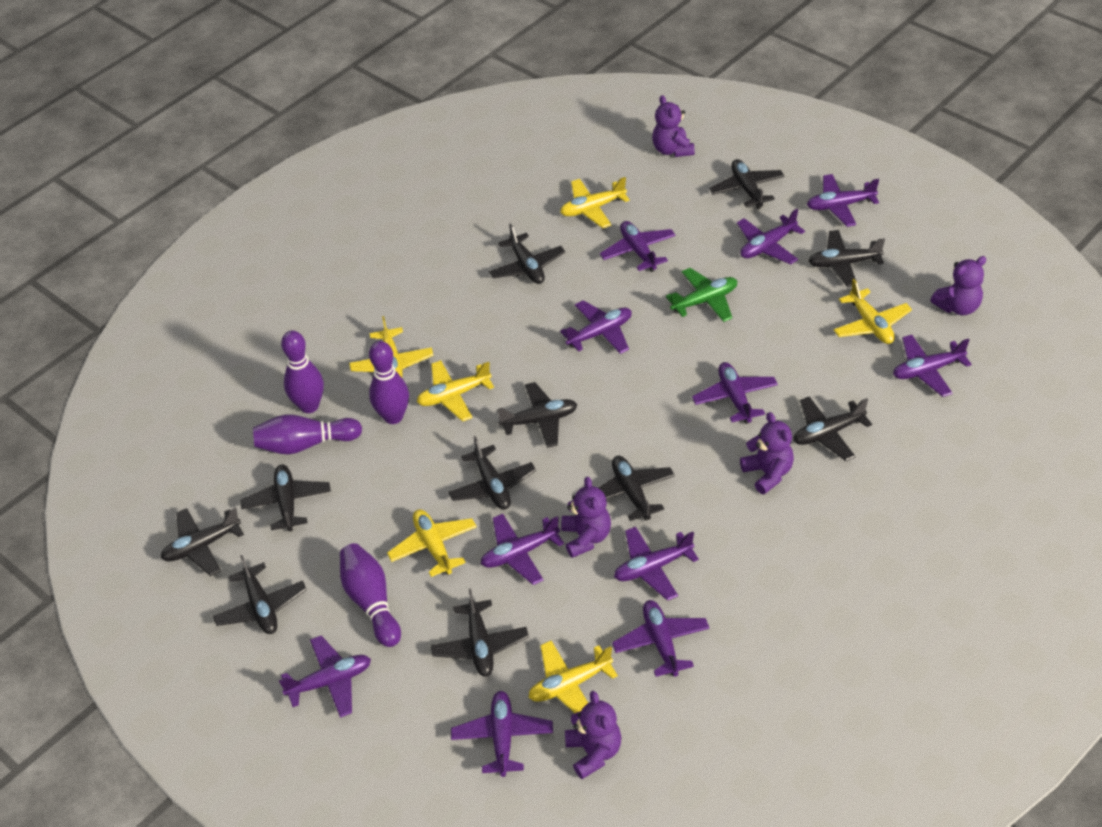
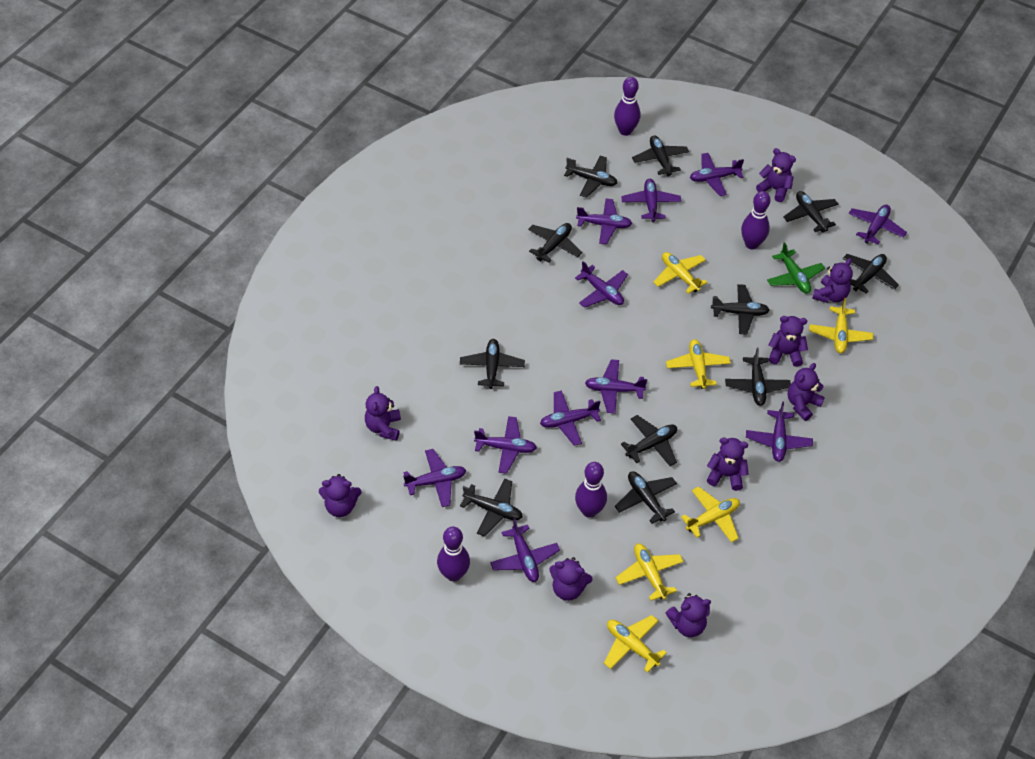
purple teddy bear: 5 -> 9

